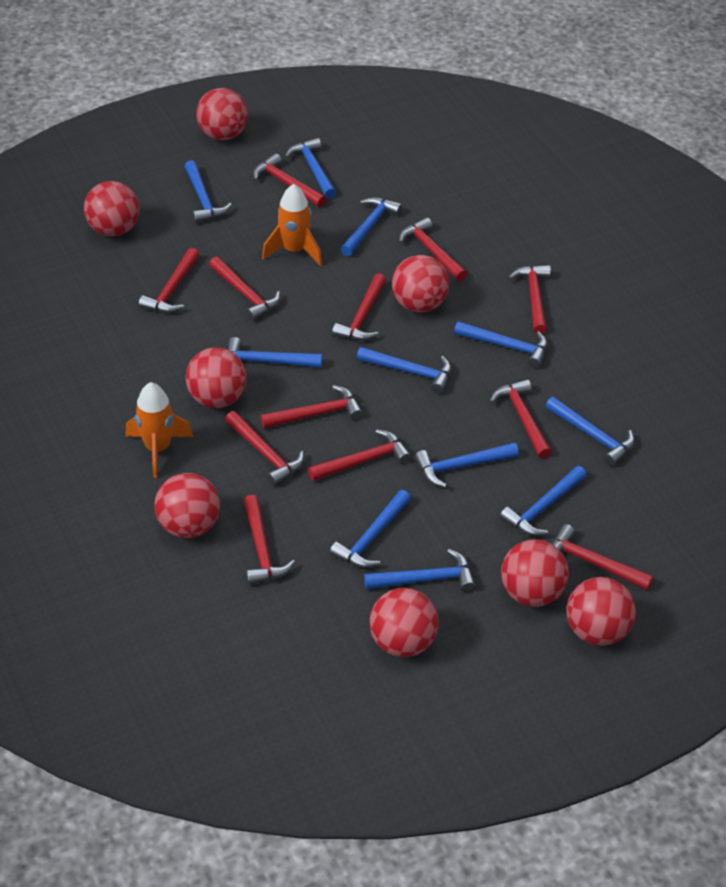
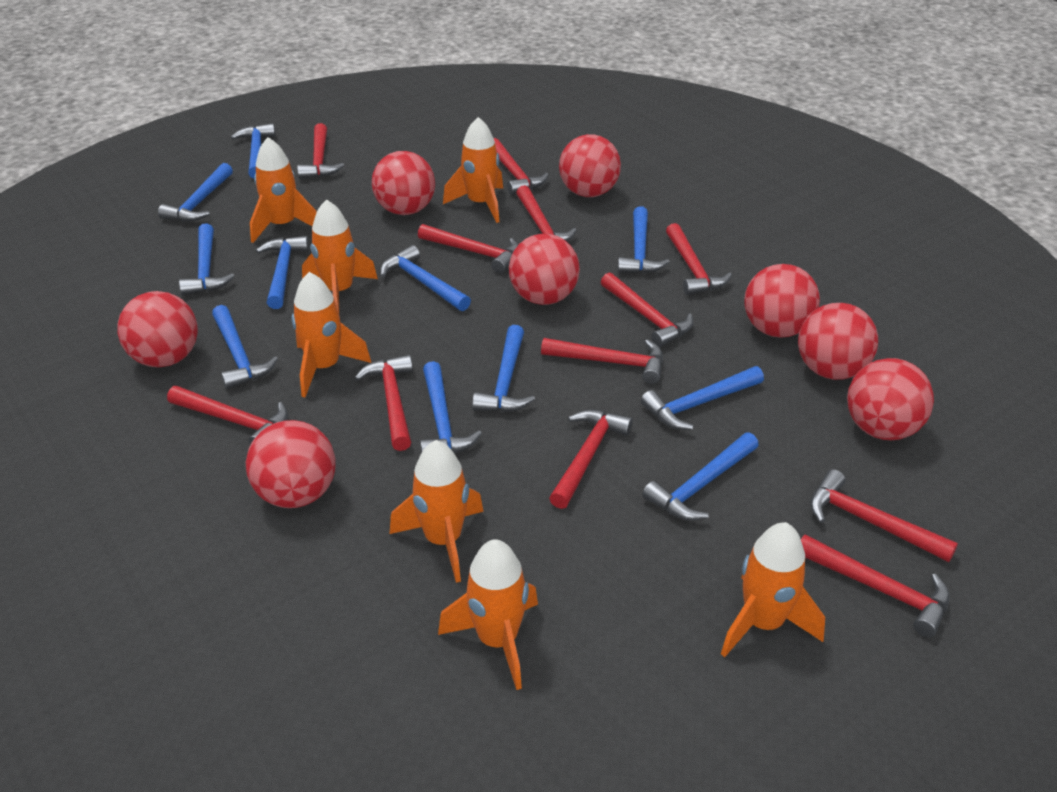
orange rocket: 2 -> 7

